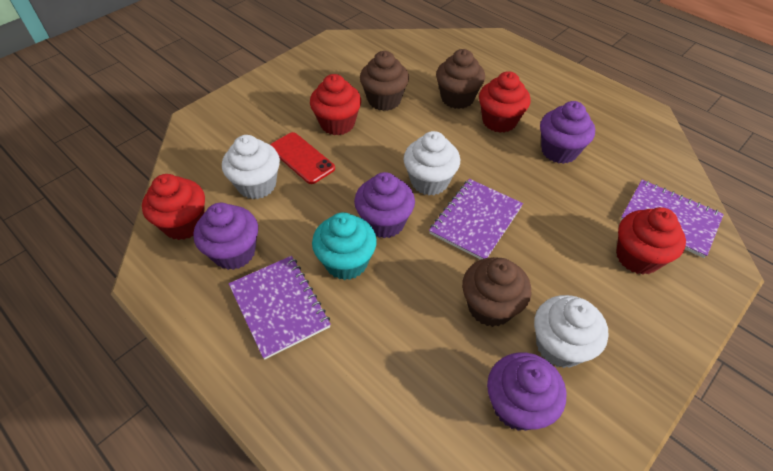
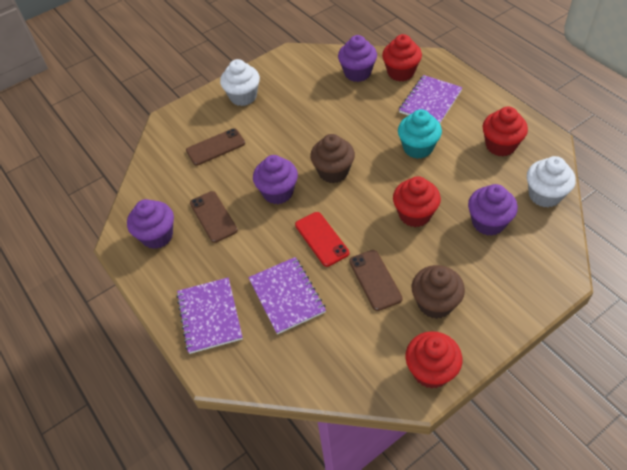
brown cupcake: 3 -> 2
brown phone: 0 -> 3
white cupcake: 3 -> 2

